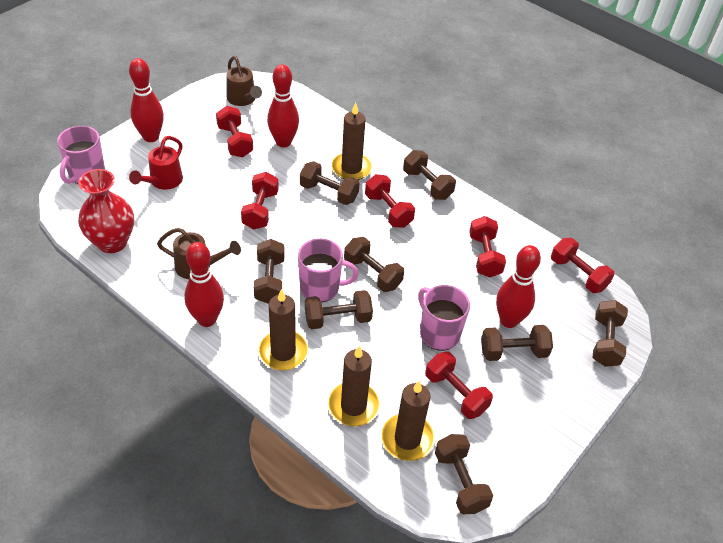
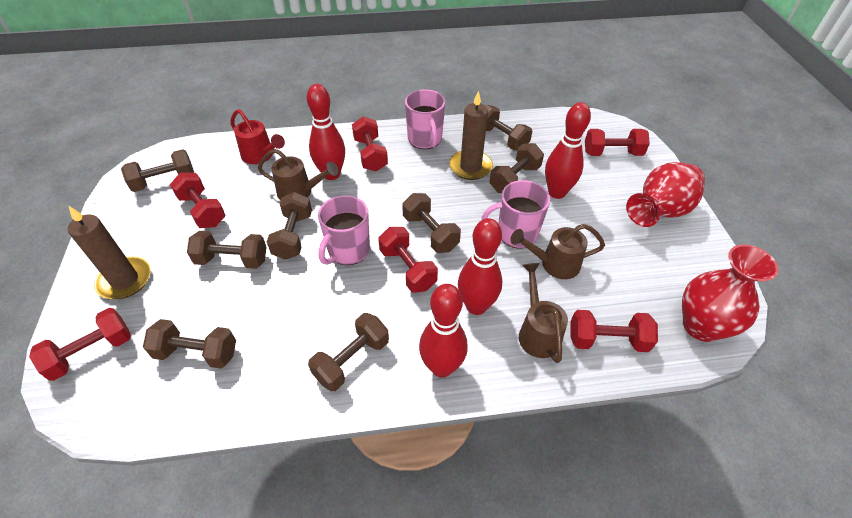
brown candle: 4 -> 2
brown watering can: 2 -> 3
red vase: 1 -> 2

